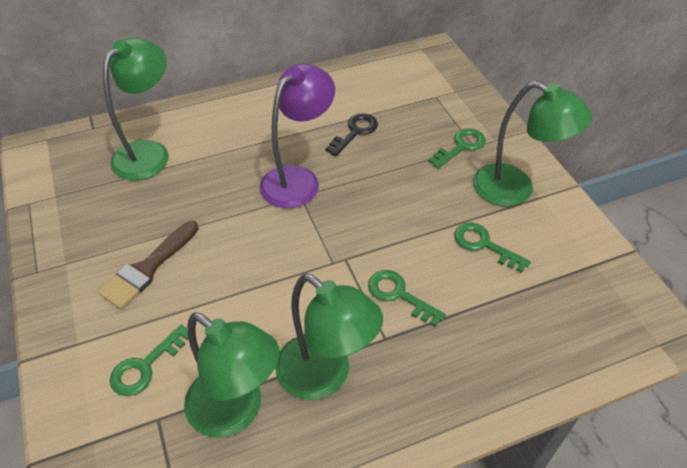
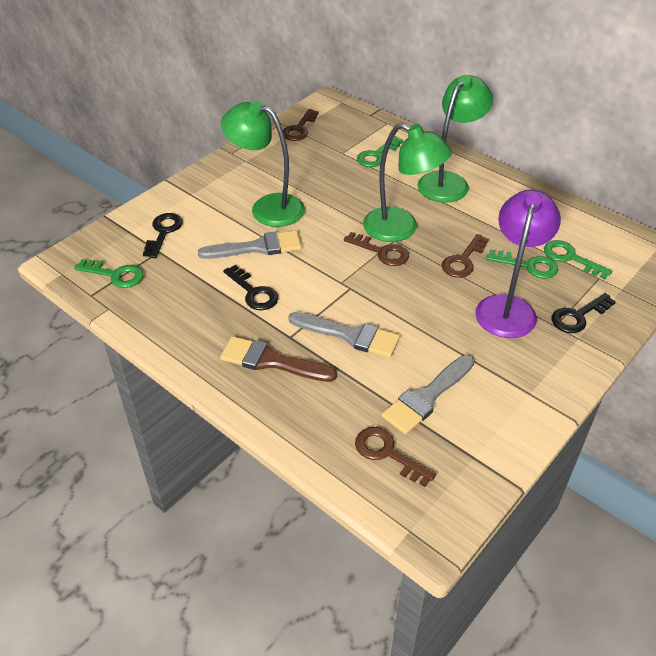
black key: 1 -> 3
brown key: 0 -> 4
green lamp: 4 -> 3
grey brush: 0 -> 3

